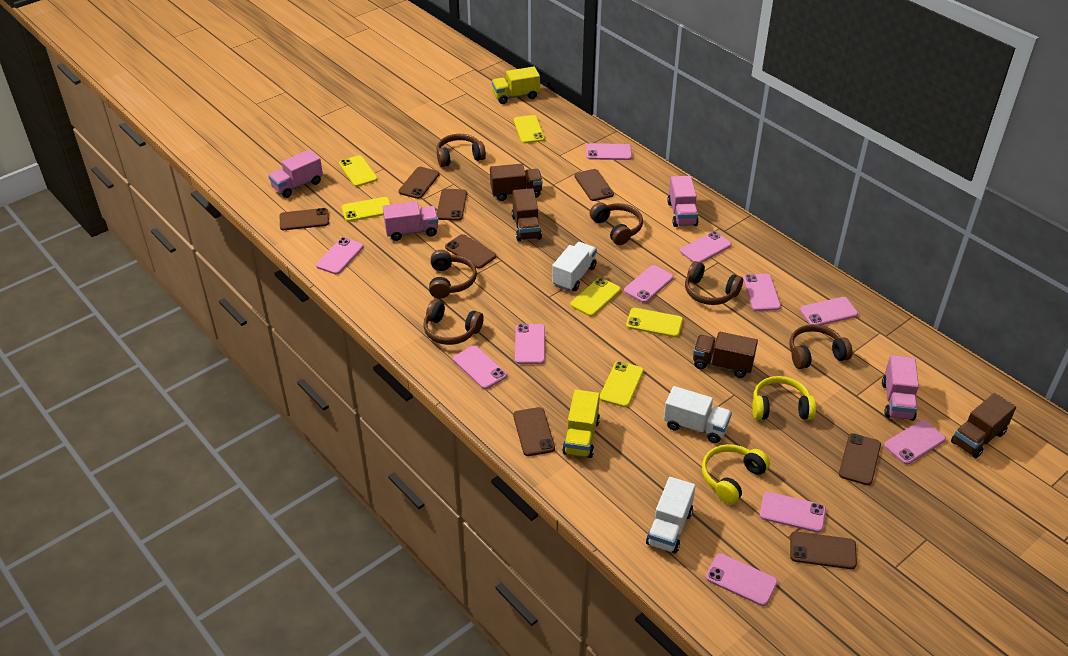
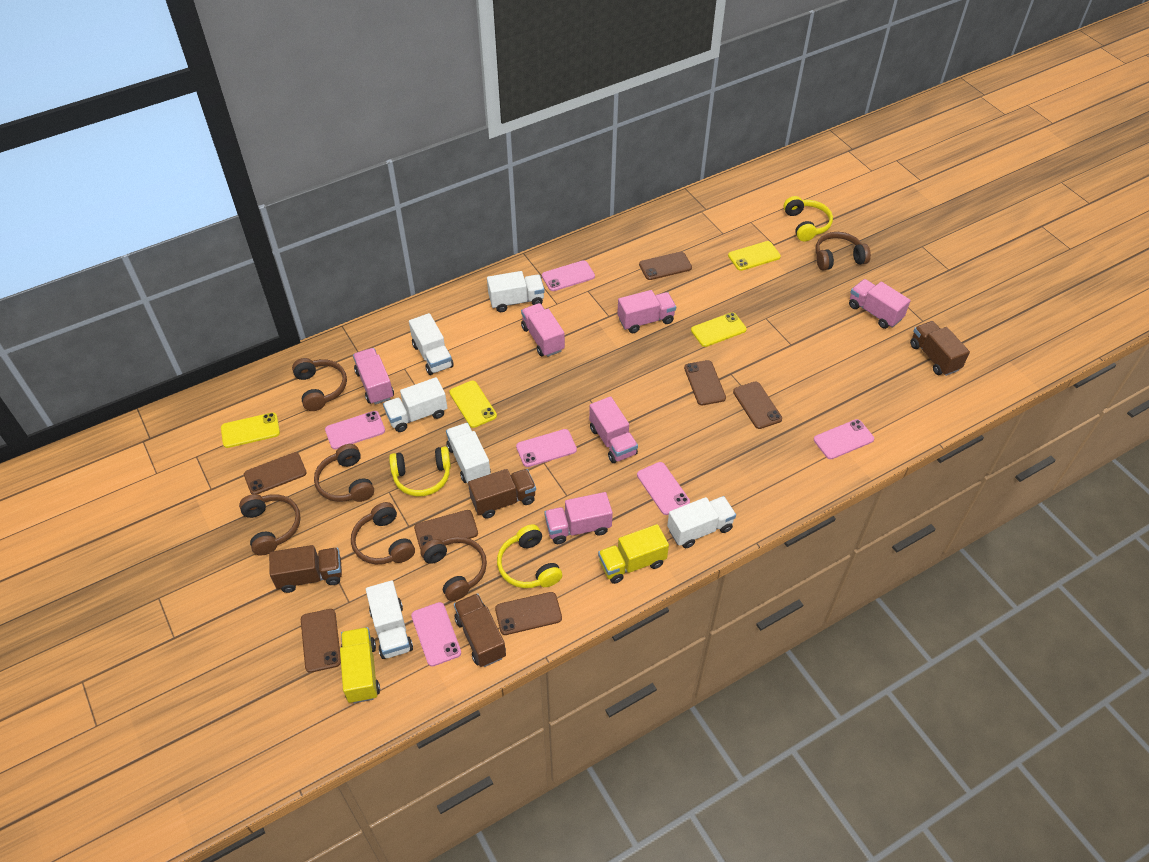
brown phone: 8 -> 7
pink phone: 11 -> 6
pink truck: 4 -> 6
white truck: 3 -> 6
yellow headphones: 2 -> 3
yellow phone: 6 -> 4

